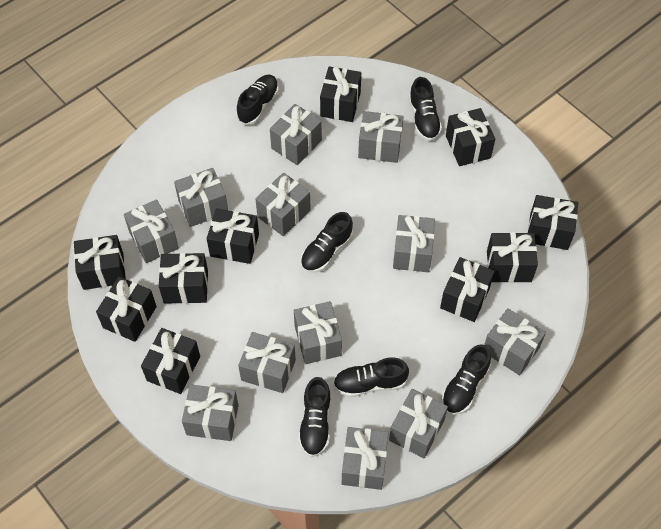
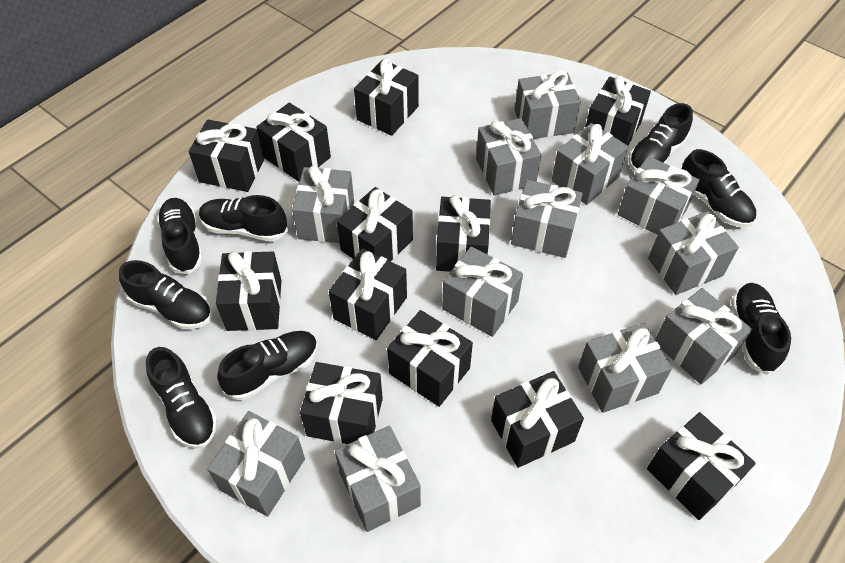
black gift: 10 -> 12
black shoe: 6 -> 8

